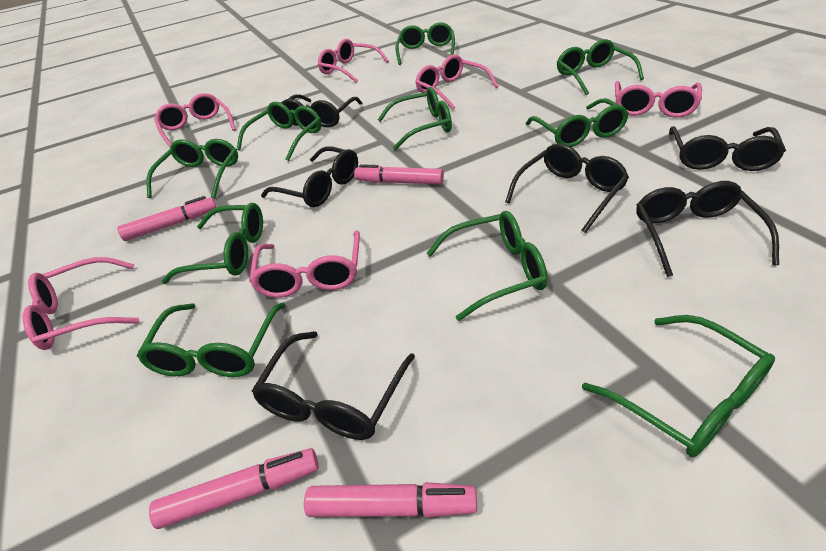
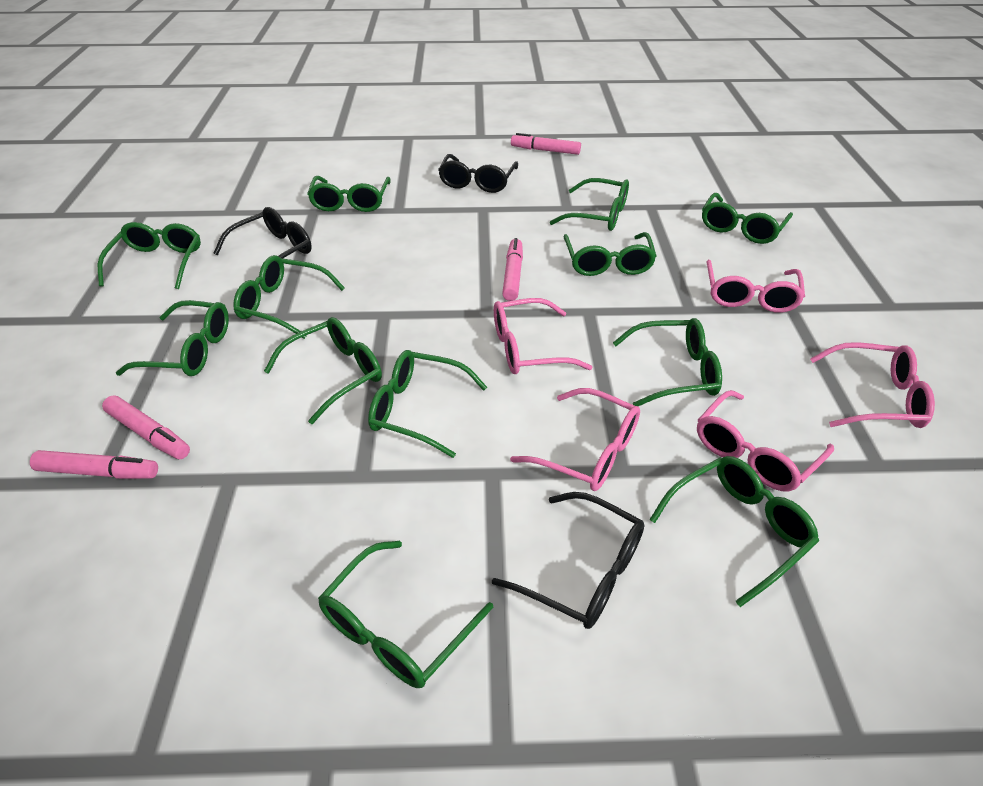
black glasses: 6 -> 3
green glasses: 10 -> 12
pink glasses: 6 -> 5

